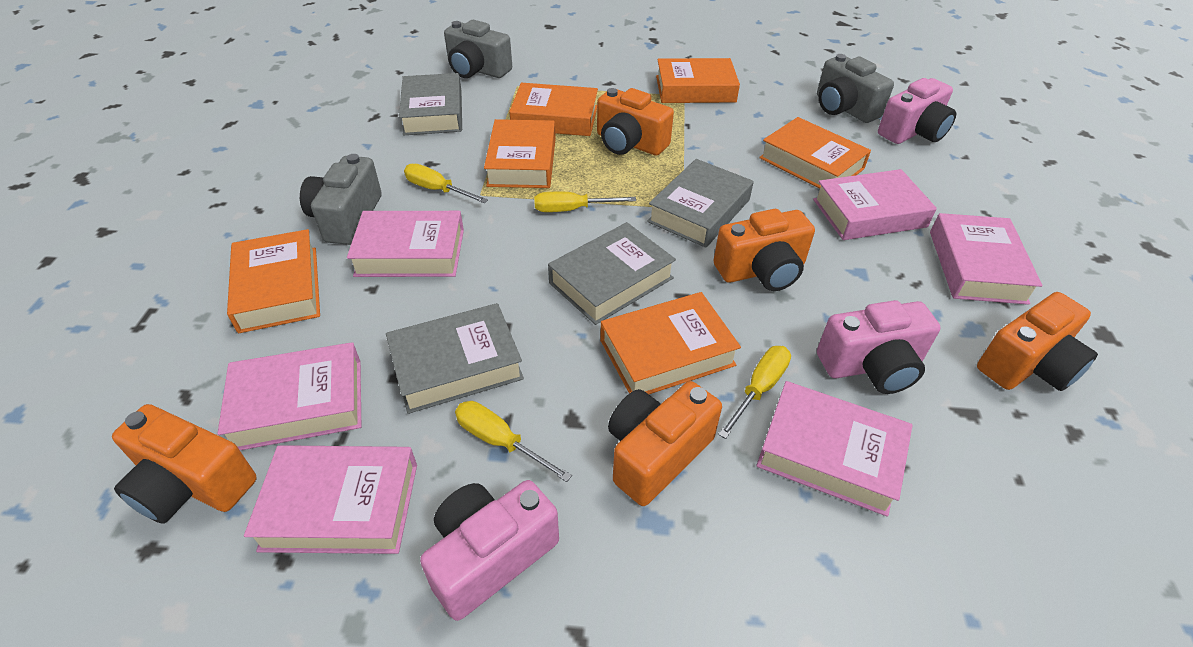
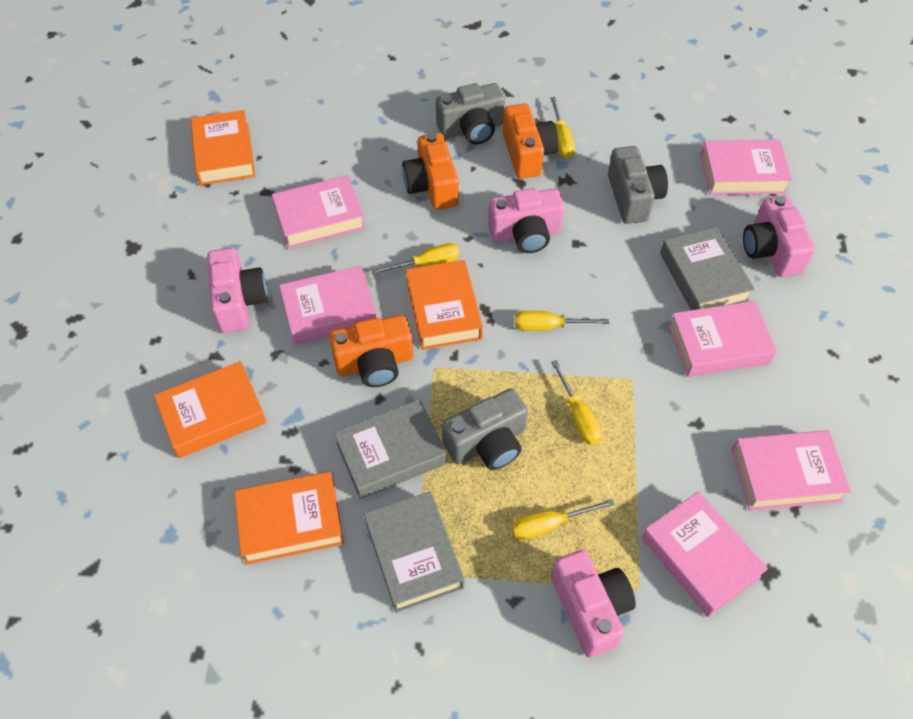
grey book: 4 -> 3
orange book: 6 -> 4
orange camera: 5 -> 3
pink camera: 3 -> 4
yellow screwdriver: 4 -> 5

